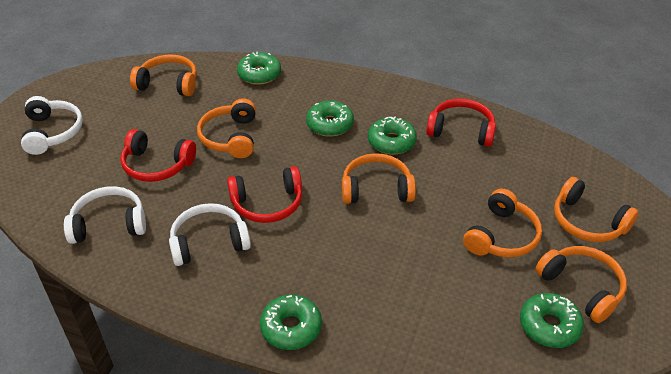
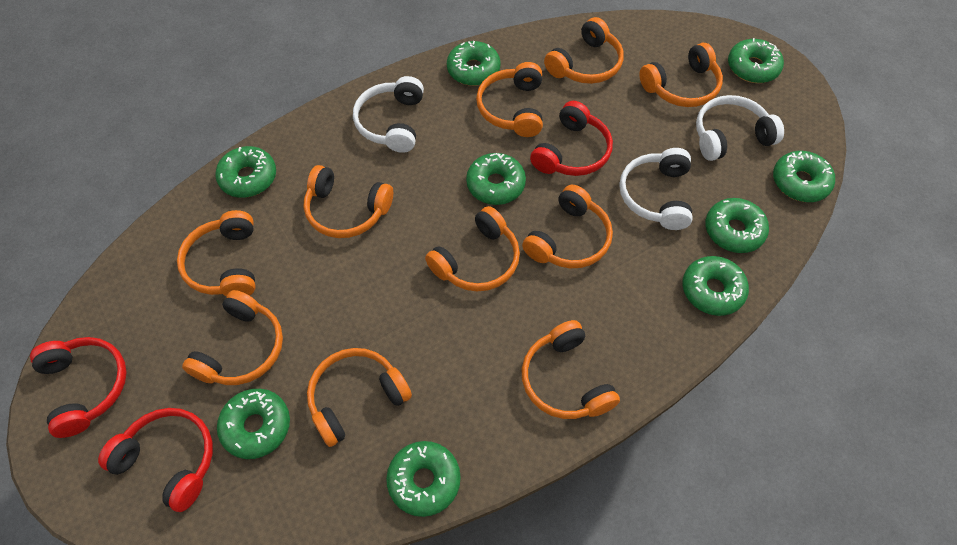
green donut: 5 -> 9
orange headphones: 6 -> 10

